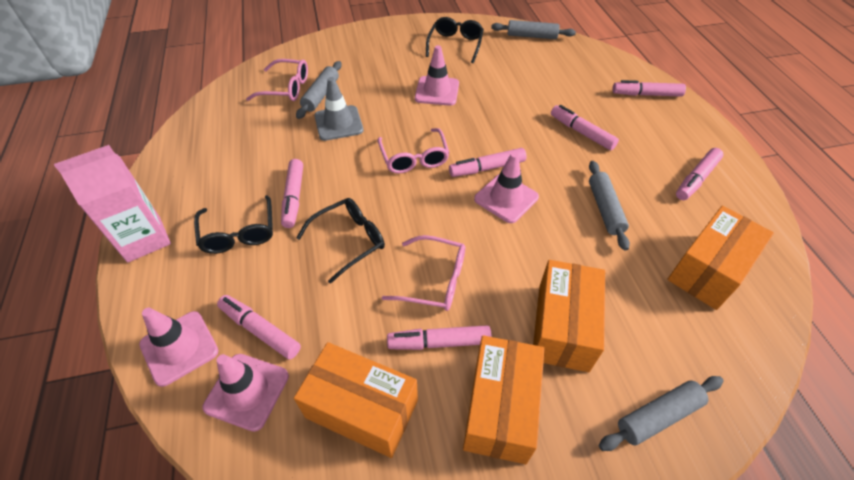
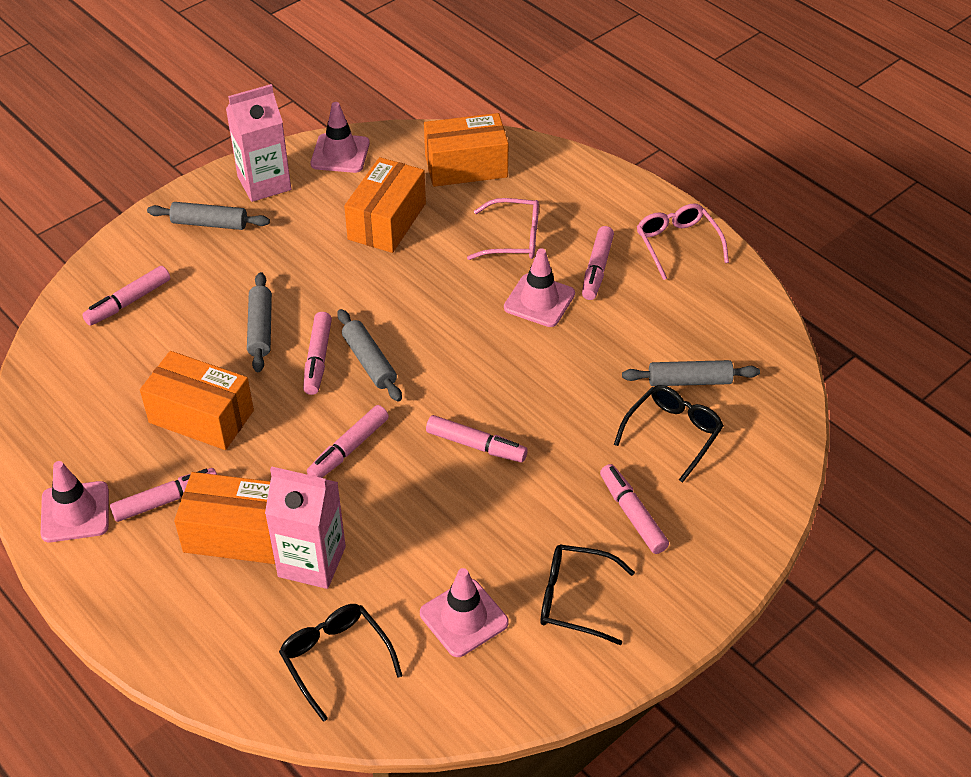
grey traffic cone: 1 -> 0
pink carton: 1 -> 2
pink glasses: 3 -> 2

